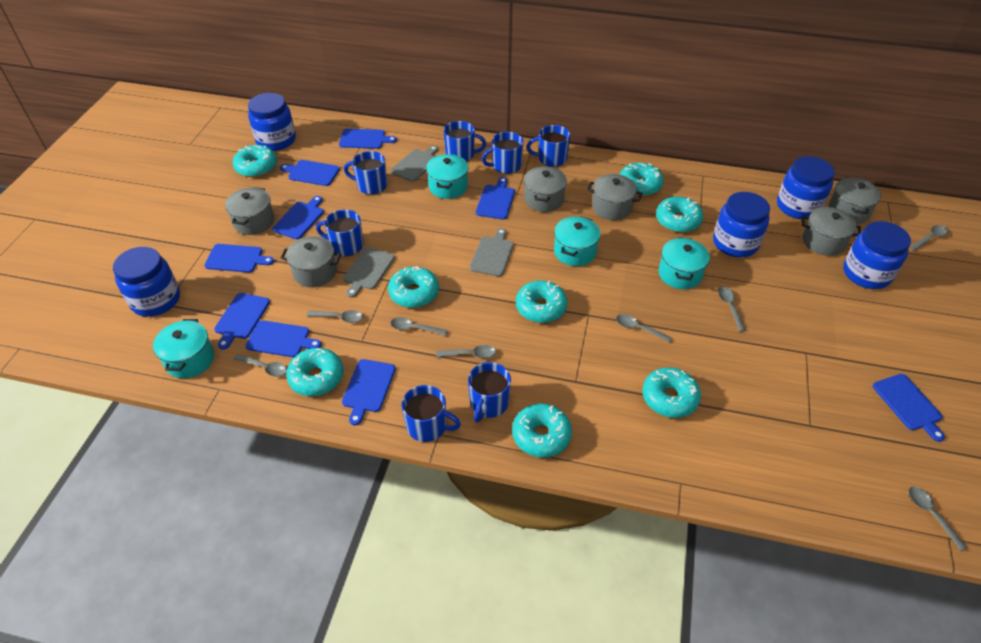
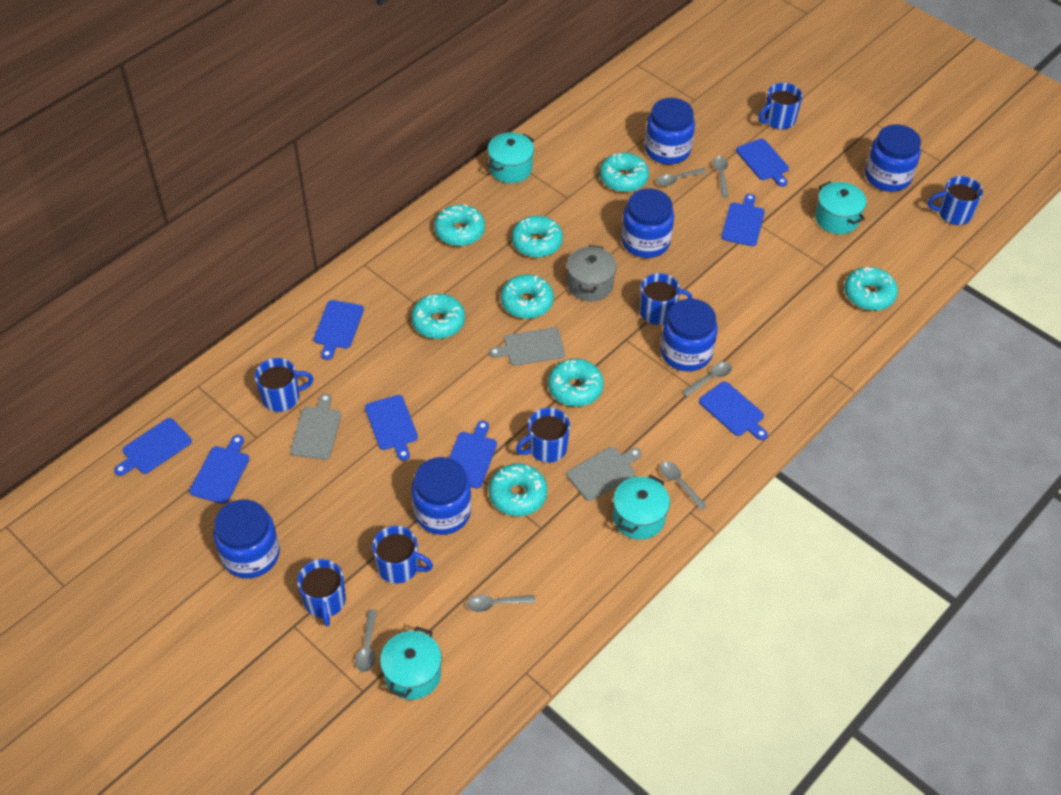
blue cutting board: 9 -> 8
blue jar: 5 -> 6
grey pot: 6 -> 1
grey spoon: 8 -> 6

